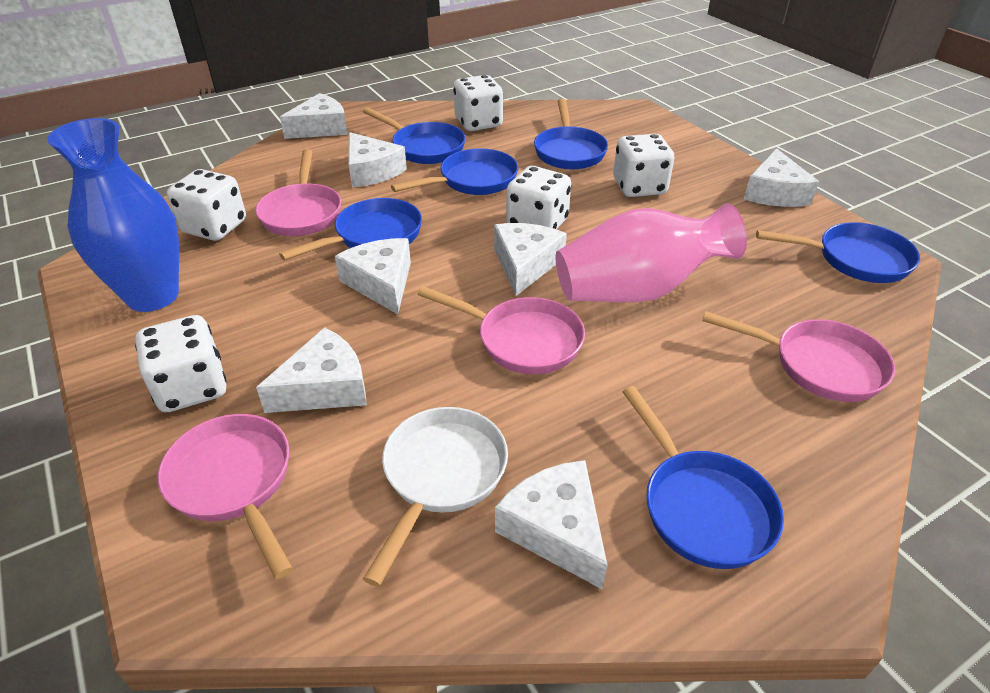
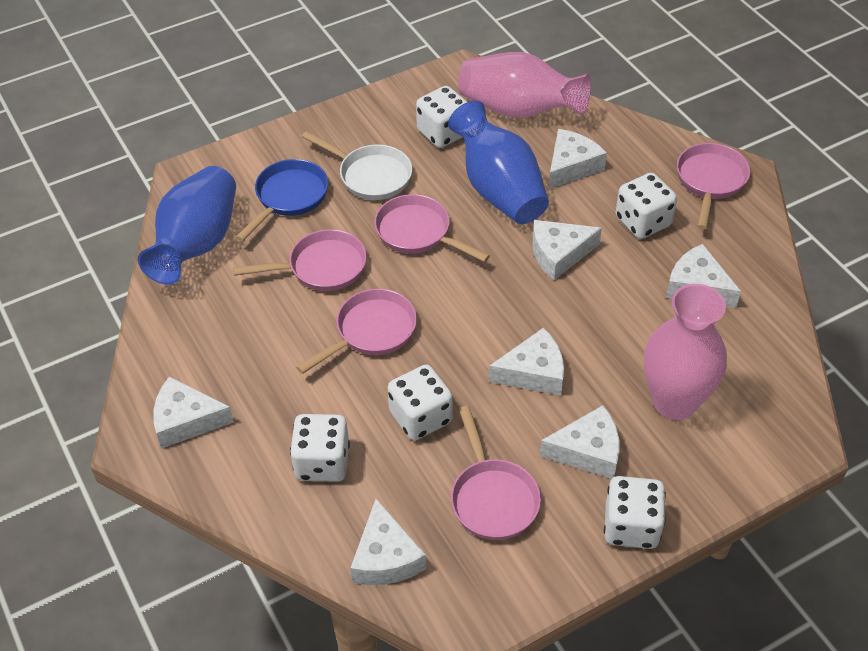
blue pan: 6 -> 1
blue vase: 1 -> 2
pink pan: 4 -> 5
pink vase: 1 -> 2

